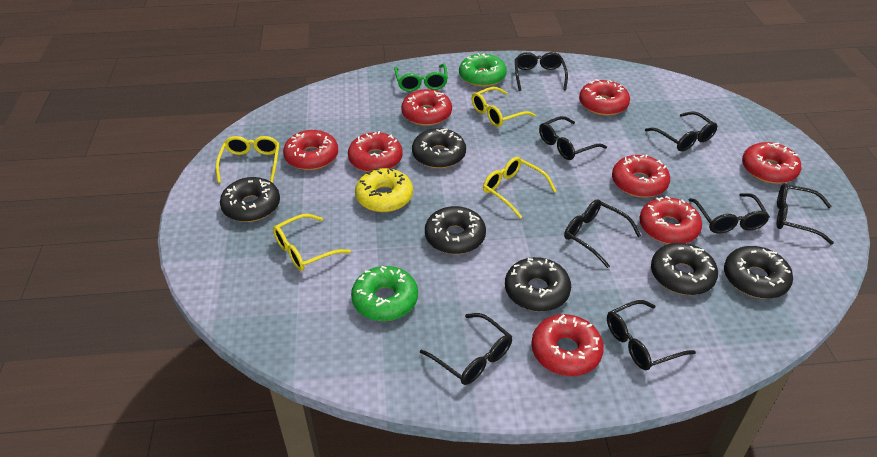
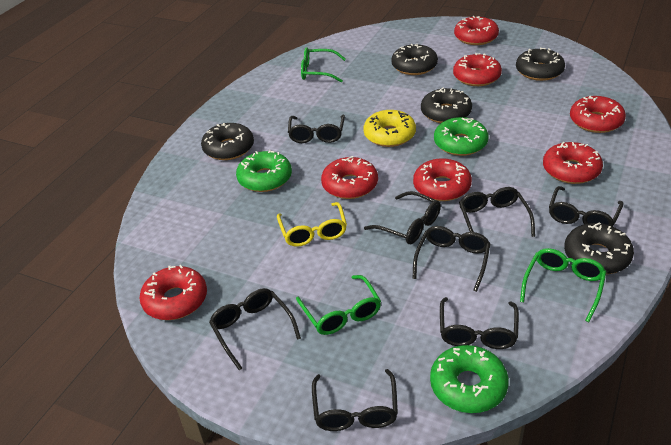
black donut: 6 -> 5
green donut: 2 -> 3
green glasses: 1 -> 3
red donut: 8 -> 7
yellow glasses: 4 -> 1

